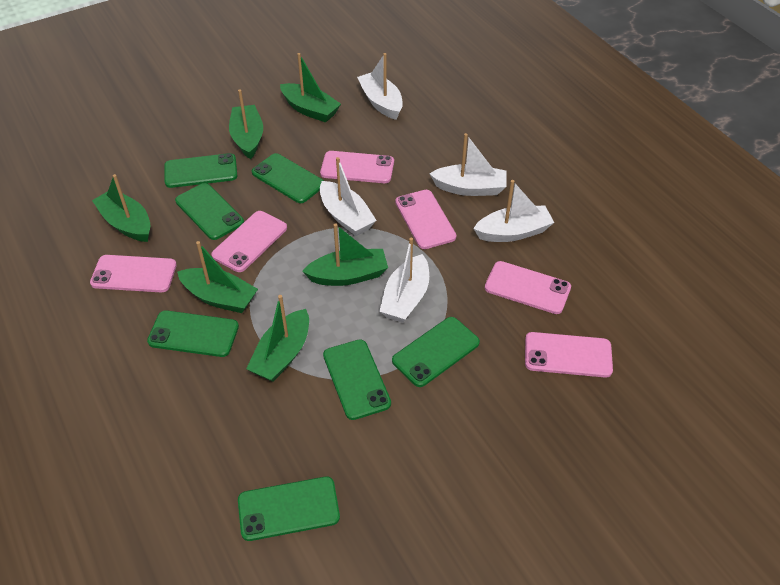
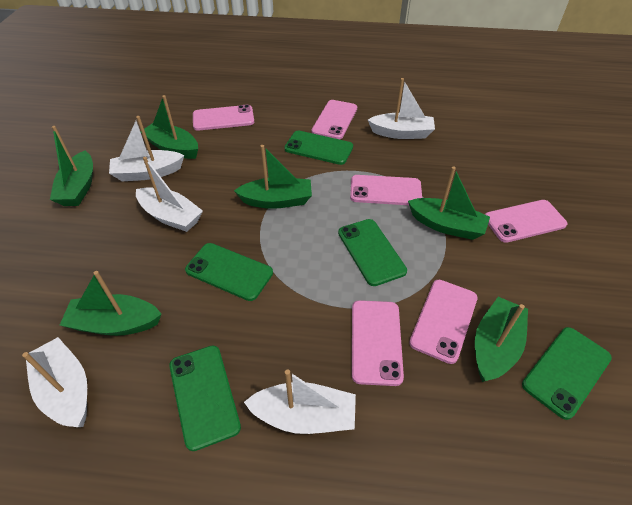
green phone: 7 -> 5

